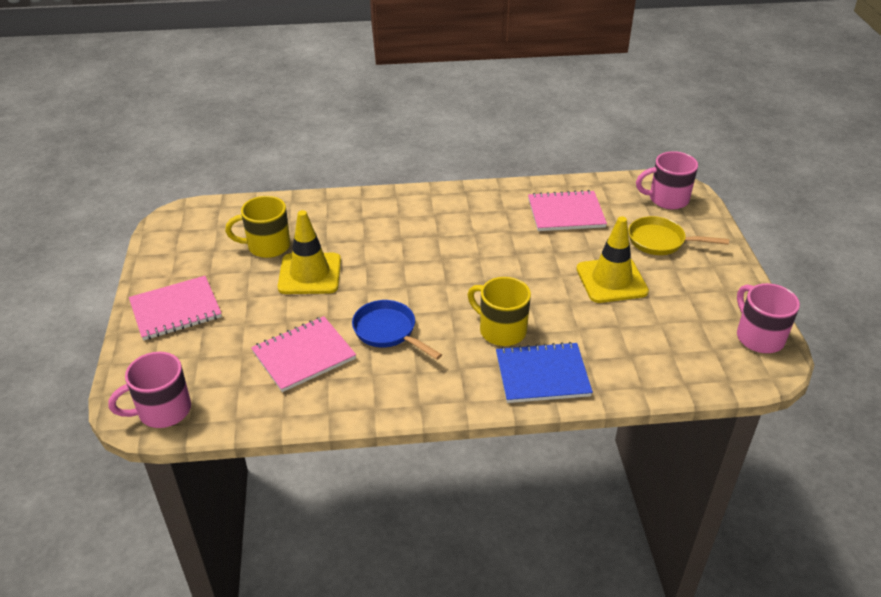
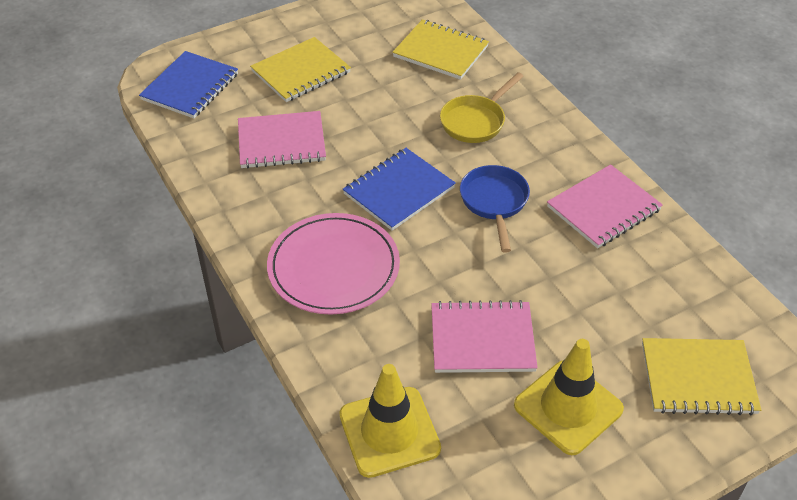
blue notebook: 1 -> 2
pink mug: 3 -> 0
pink plate: 0 -> 1
yellow mug: 2 -> 0
yellow notebook: 0 -> 3

